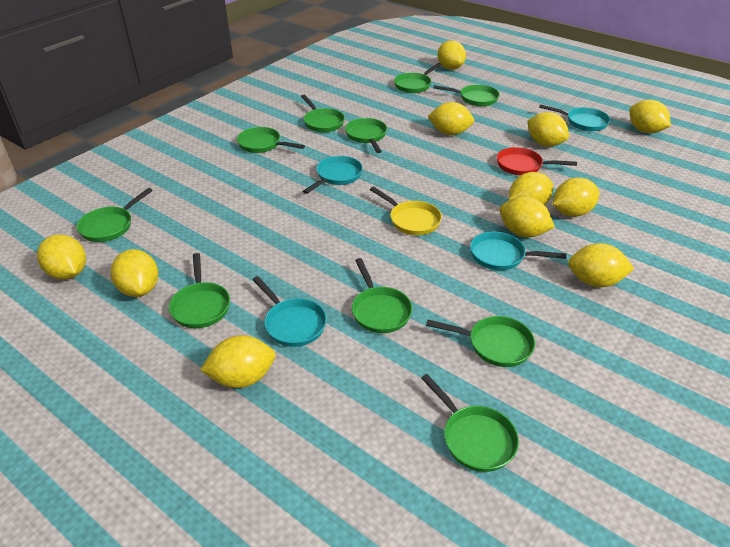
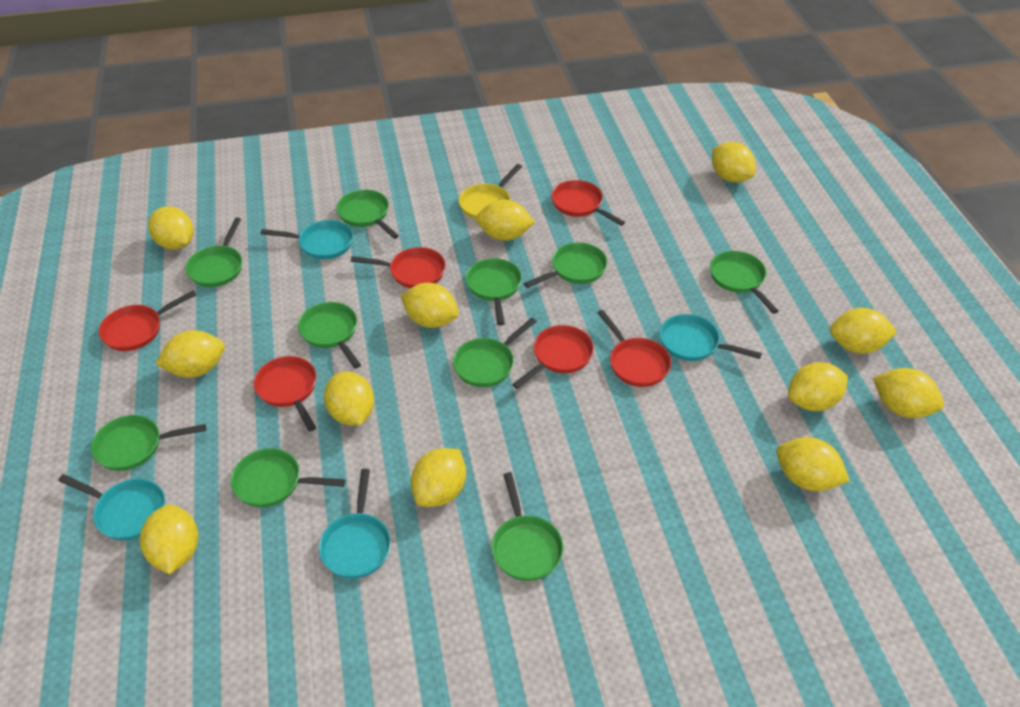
red pan: 1 -> 6
yellow lemon: 11 -> 12

